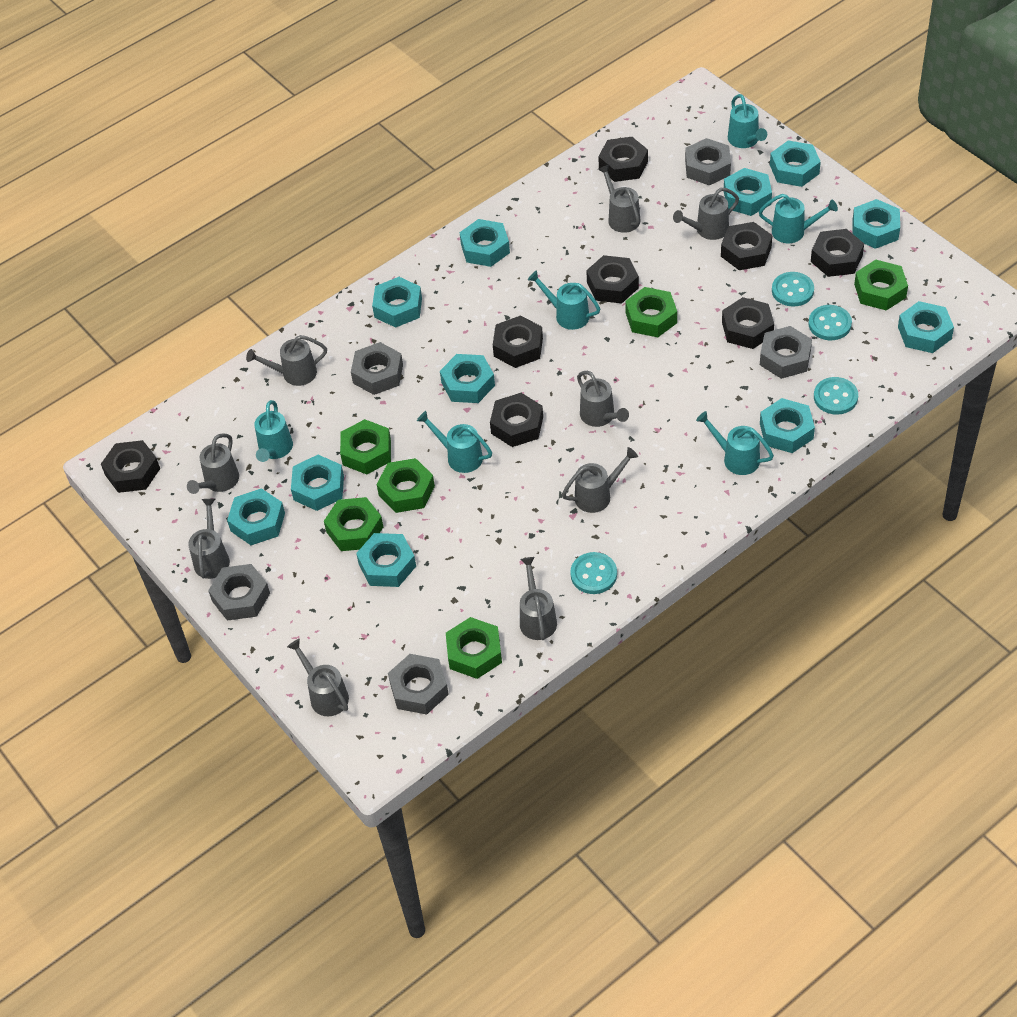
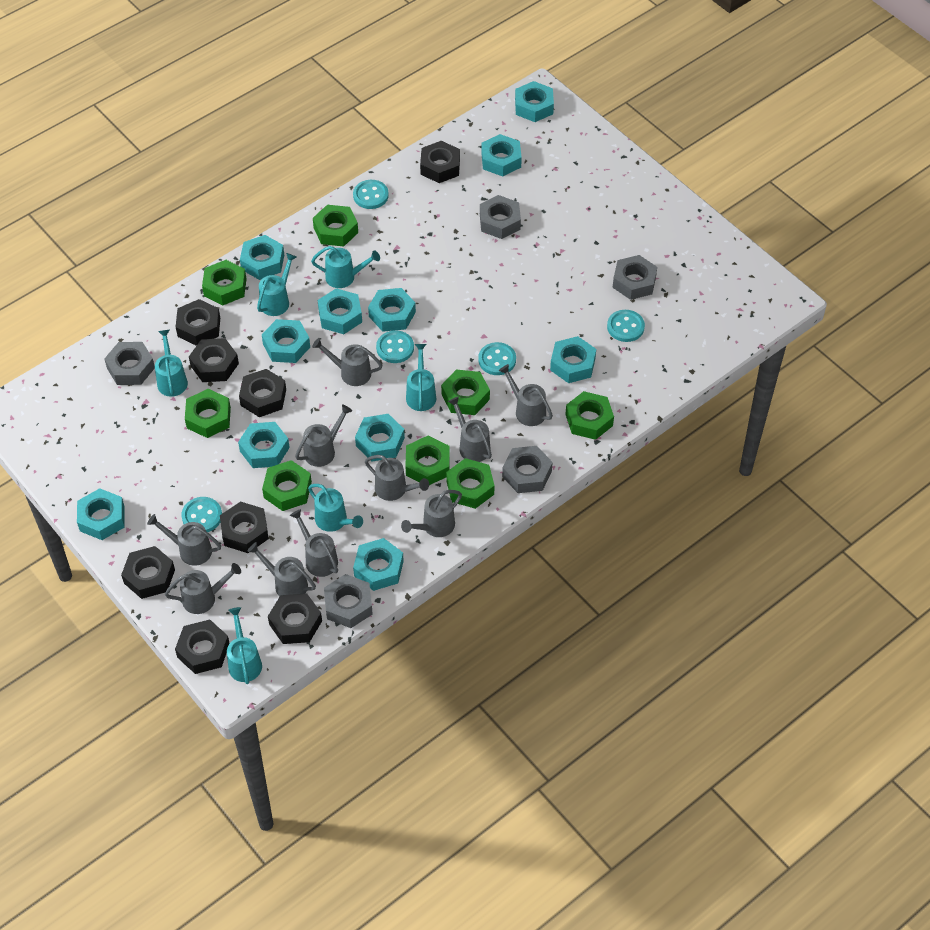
green nut: 6 -> 8
grey watering can: 9 -> 10
turquoise button: 4 -> 5

